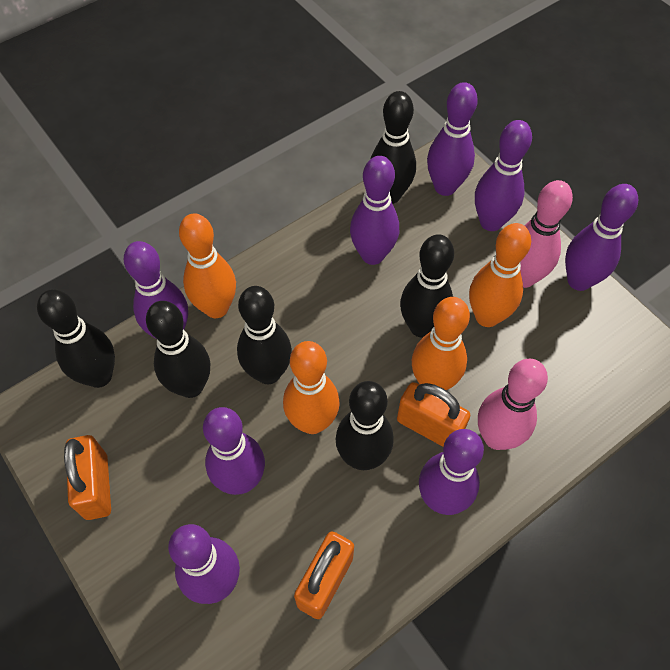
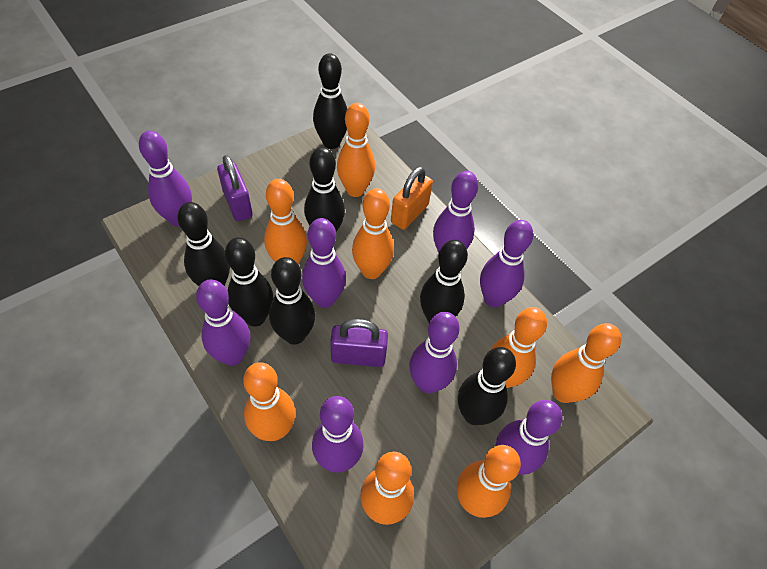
black bowling pin: 6 -> 7
orange bowling pin: 4 -> 8
orange padlock: 3 -> 1
pink bowling pin: 2 -> 0
purple padlock: 0 -> 2

